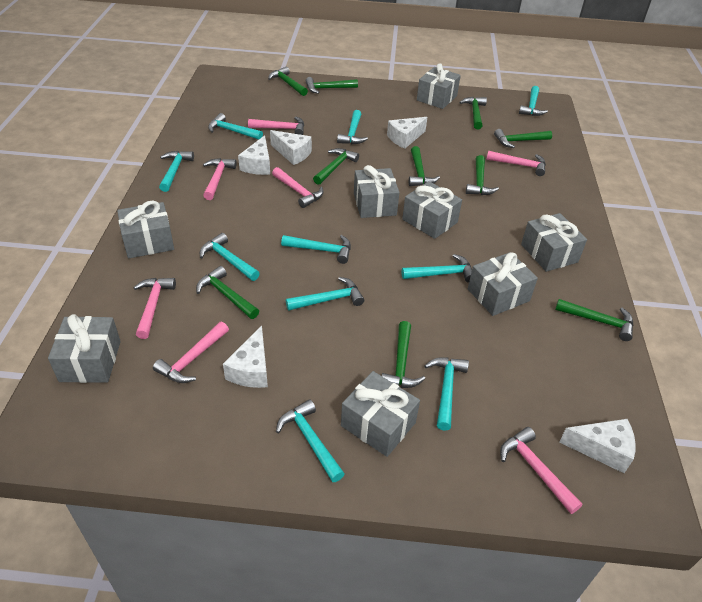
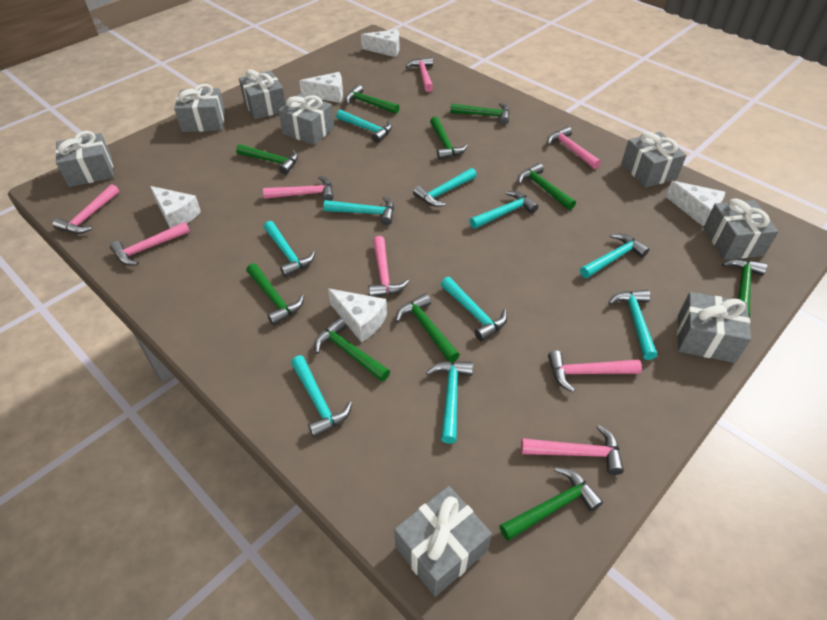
pink hammer: 7 -> 8

